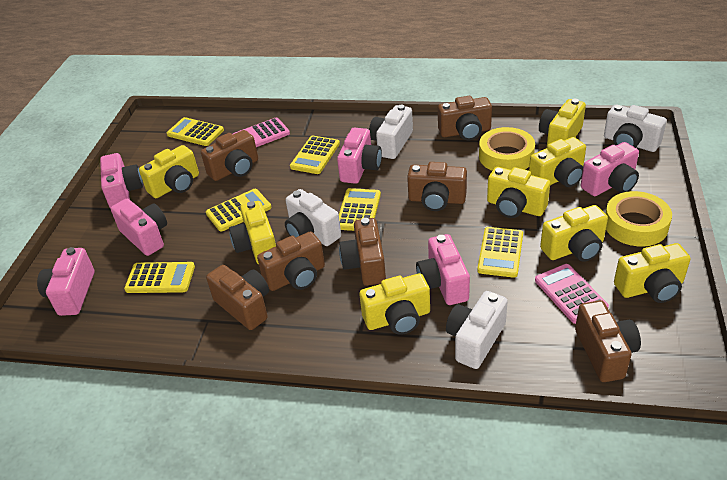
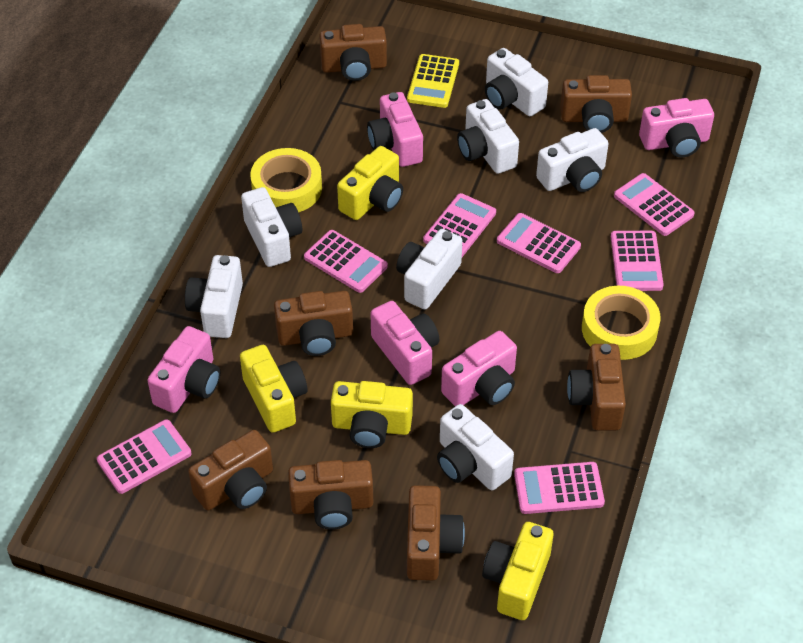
pink calculator: 2 -> 7
pink camera: 6 -> 5
white camera: 4 -> 7
yellow calculator: 6 -> 1
yellow camera: 8 -> 4

